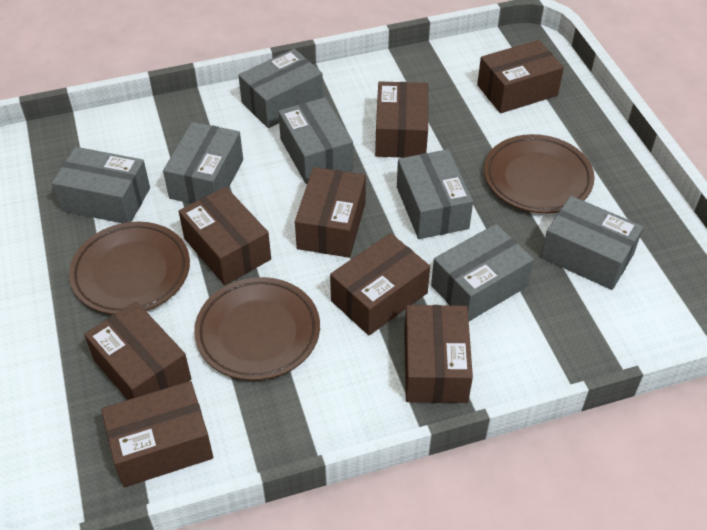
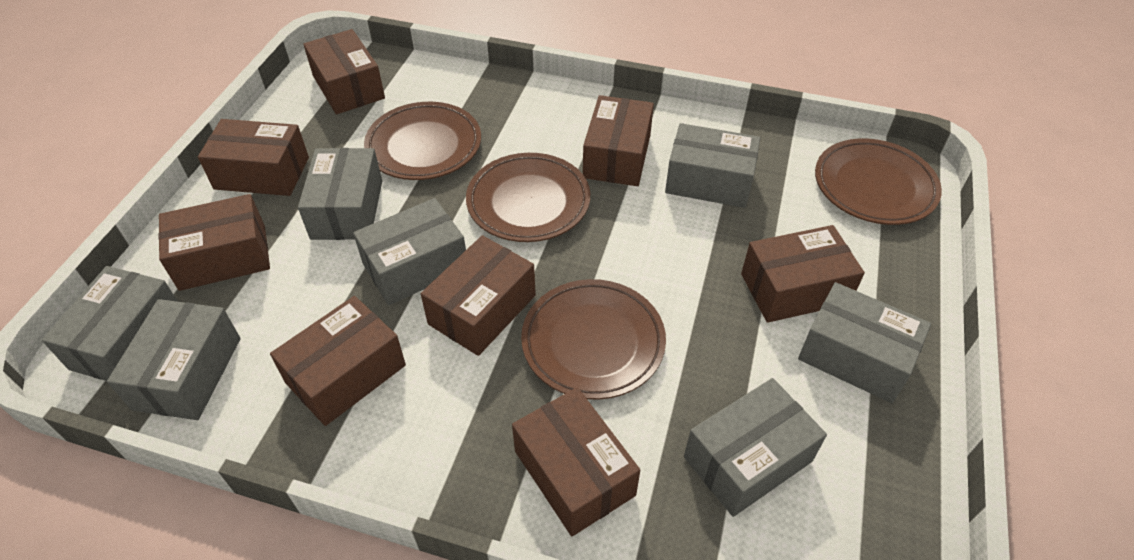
brown plate: 3 -> 4

